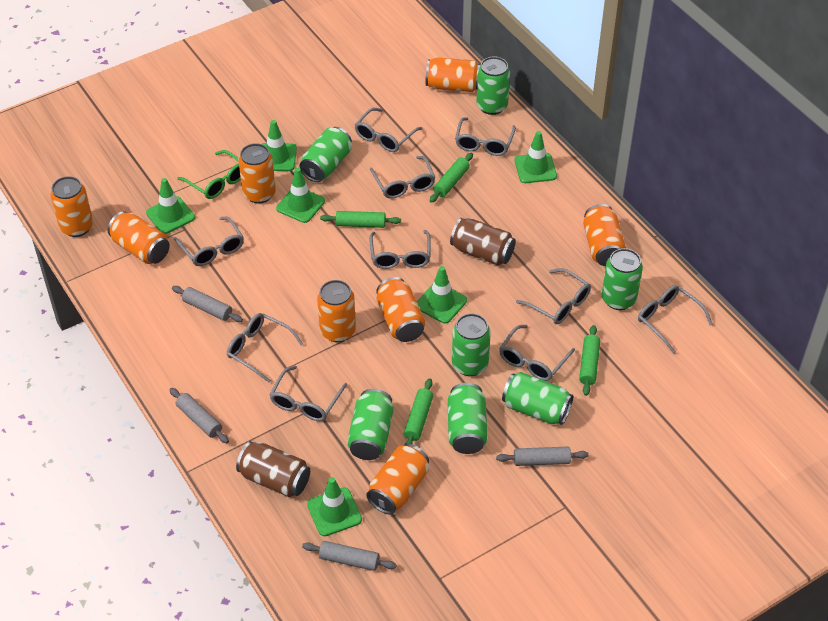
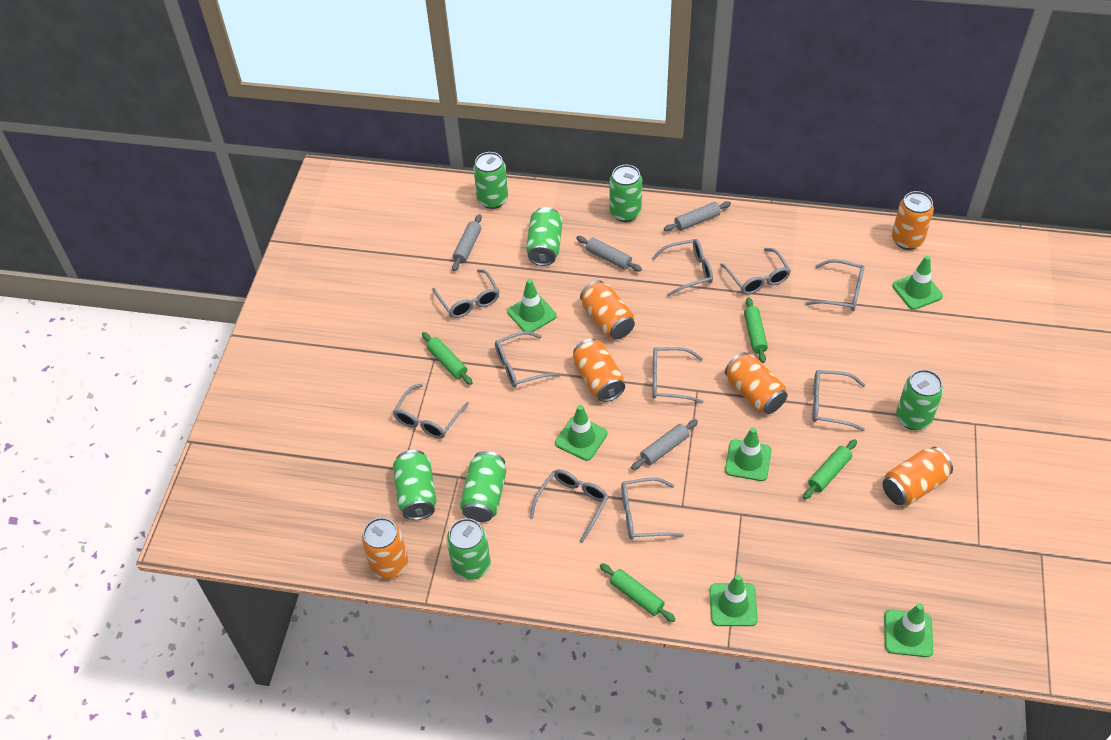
brown can: 2 -> 0
green glasses: 1 -> 0
orange can: 8 -> 6

